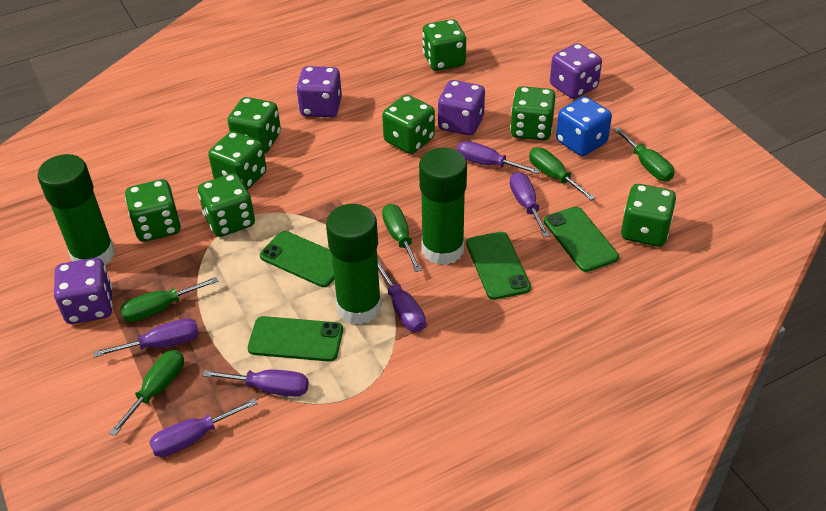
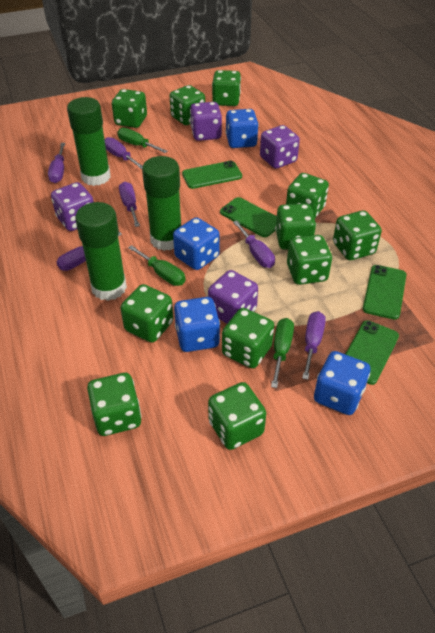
blue dice: 1 -> 4
green dice: 8 -> 11
green screwdriver: 5 -> 3

